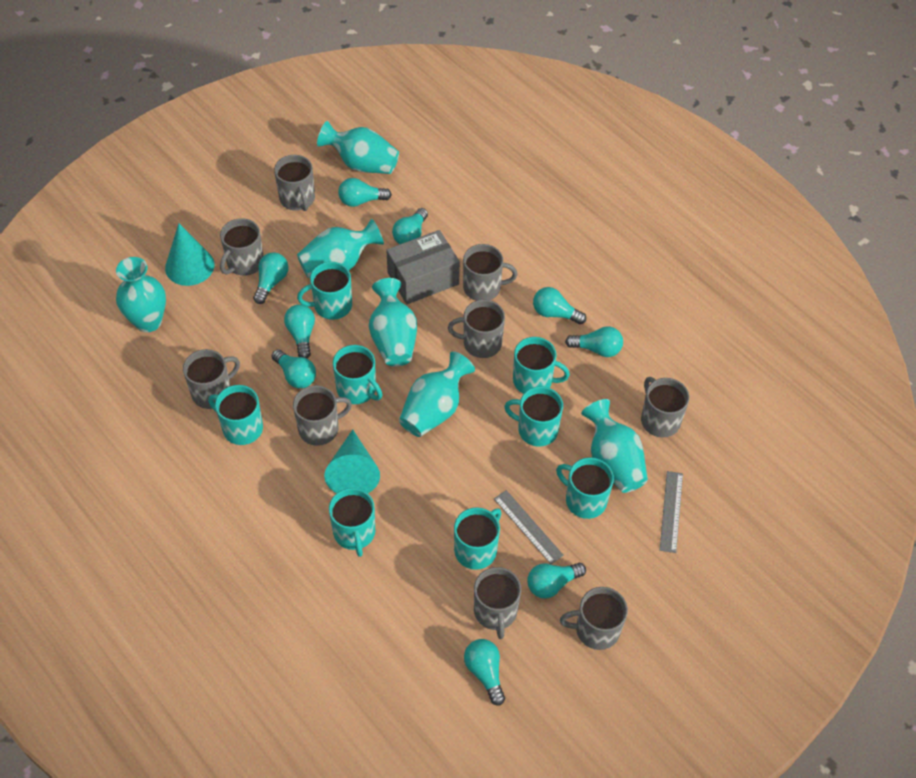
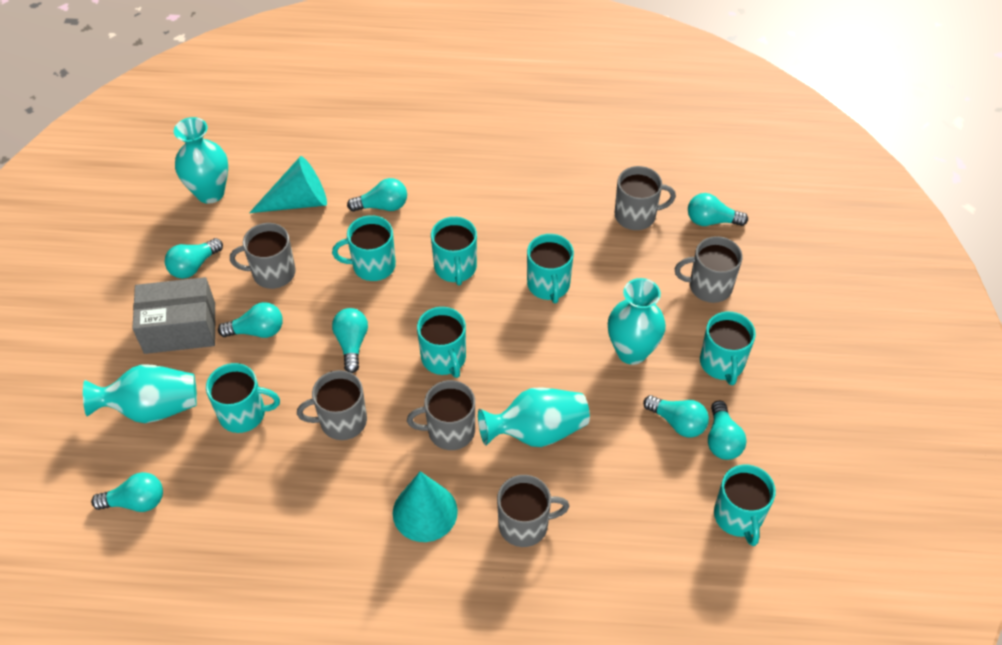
grey mug: 9 -> 6
grey ruler: 2 -> 0
turquoise light bulb: 9 -> 8
turquoise mug: 8 -> 7
turquoise vase: 6 -> 4

